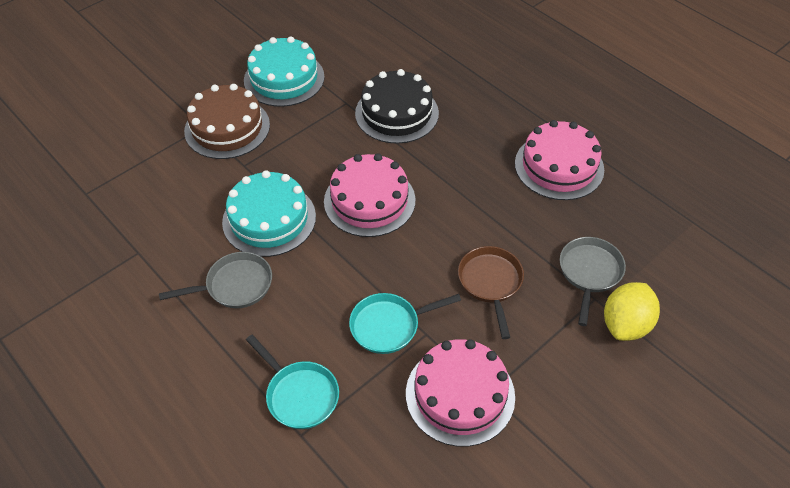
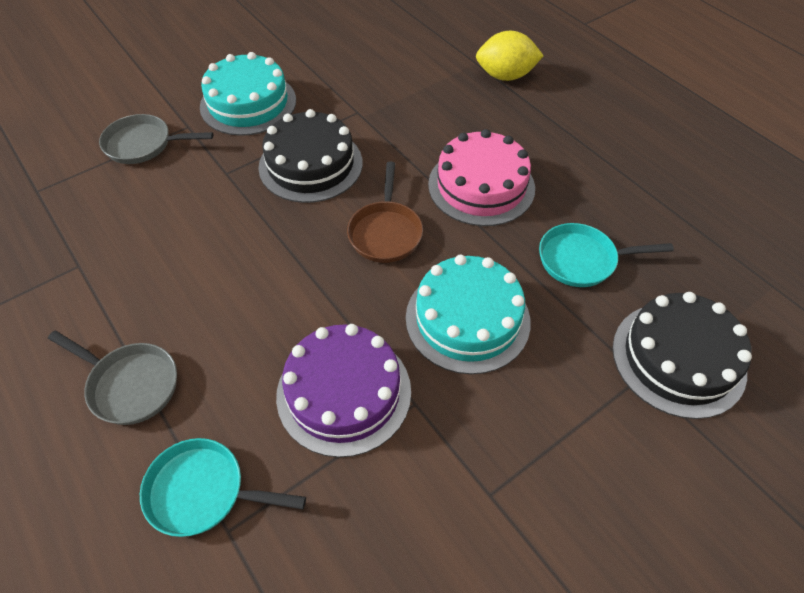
black cake: 1 -> 2
brown cake: 1 -> 0
pink cake: 3 -> 1
purple cake: 0 -> 1

